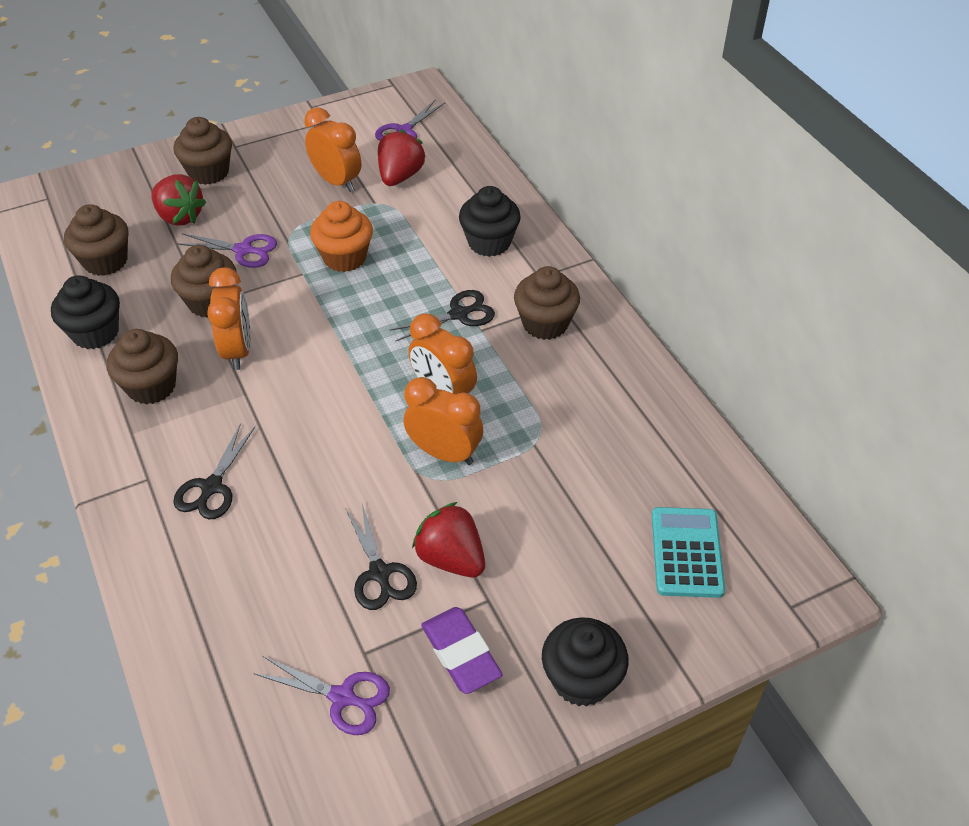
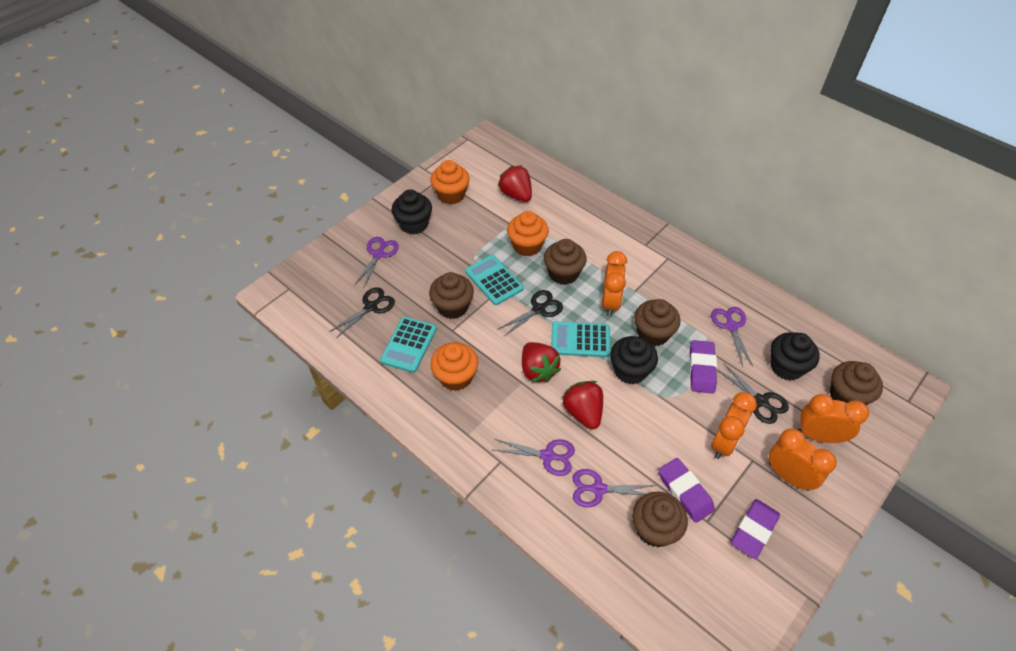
orange cupcake: 1 -> 3
purple eraser: 1 -> 3
purple scissors: 3 -> 4
turquoise calculator: 1 -> 3

